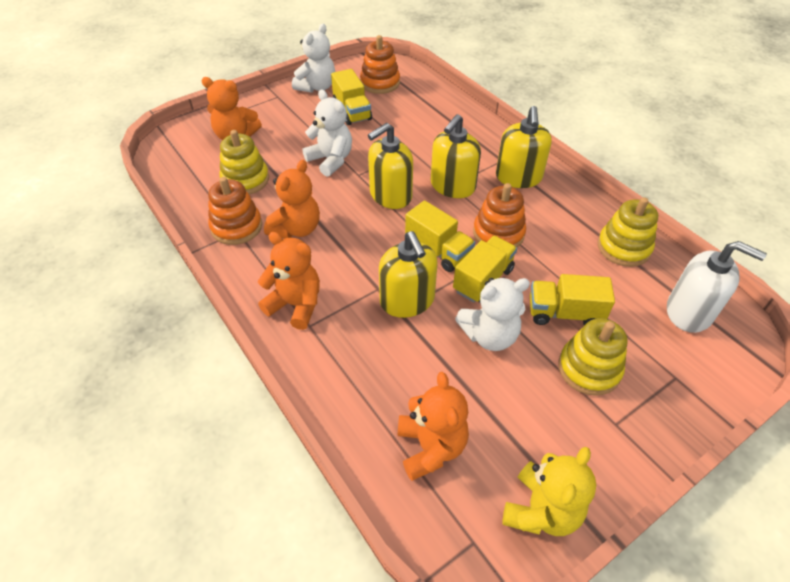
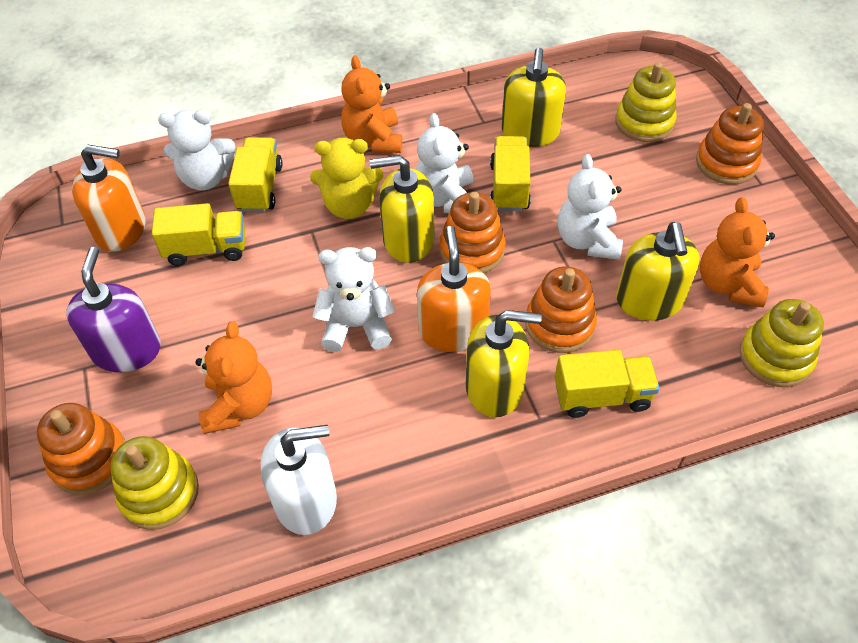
orange soap dispenser: 0 -> 2
orange stacking toy: 3 -> 4
orange teddy bear: 4 -> 3
purple soap dispenser: 0 -> 1
white teddy bear: 3 -> 4

